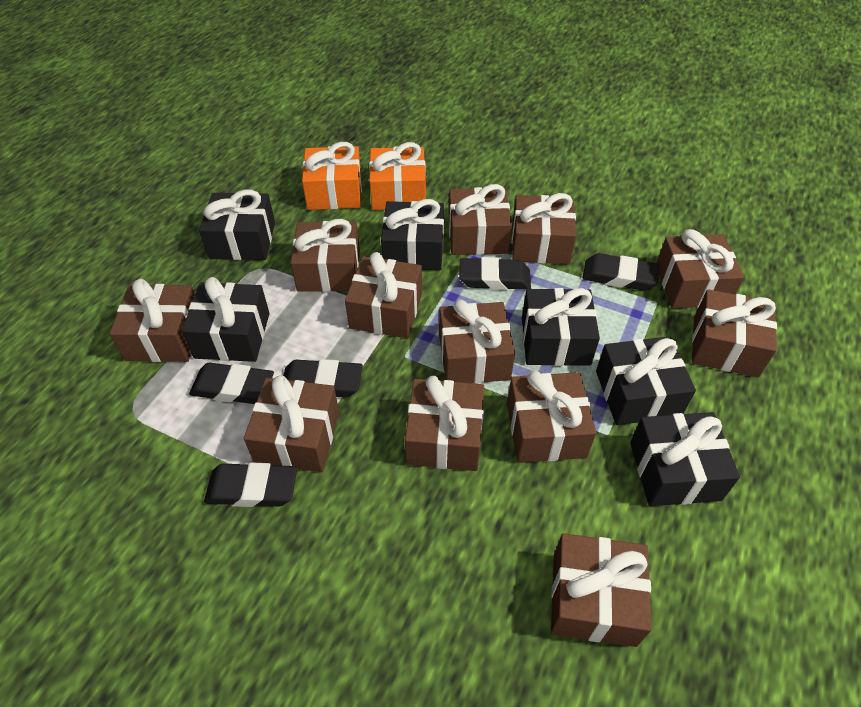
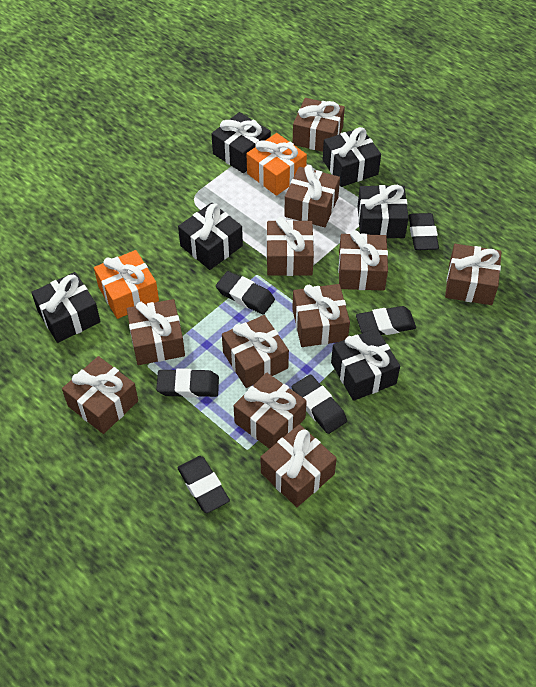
black eraser: 5 -> 6
brown gift: 12 -> 11

